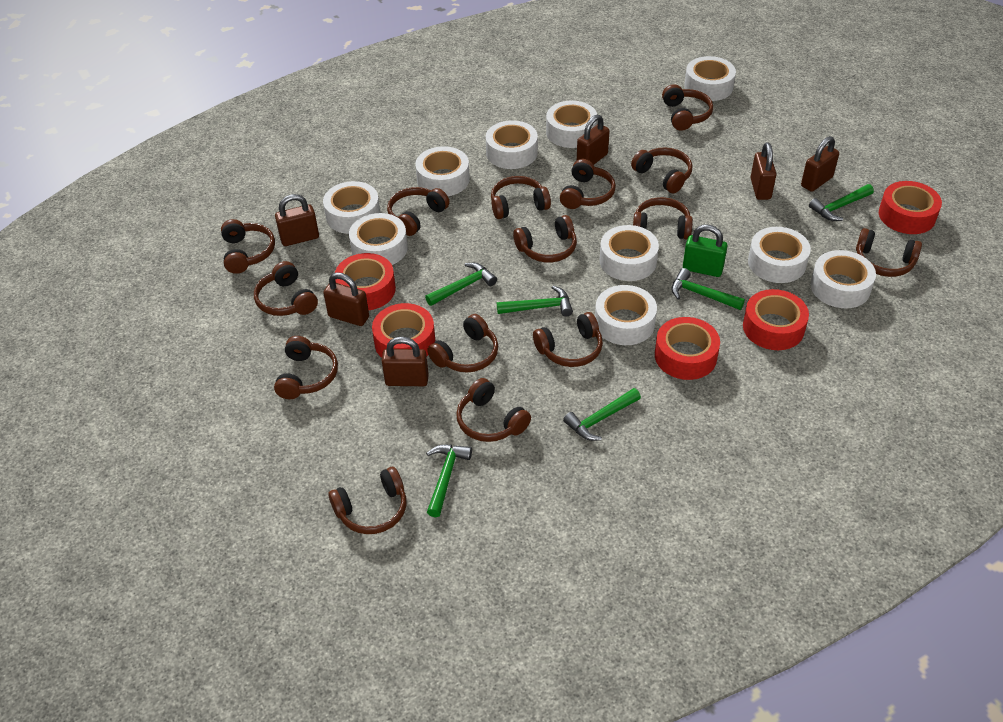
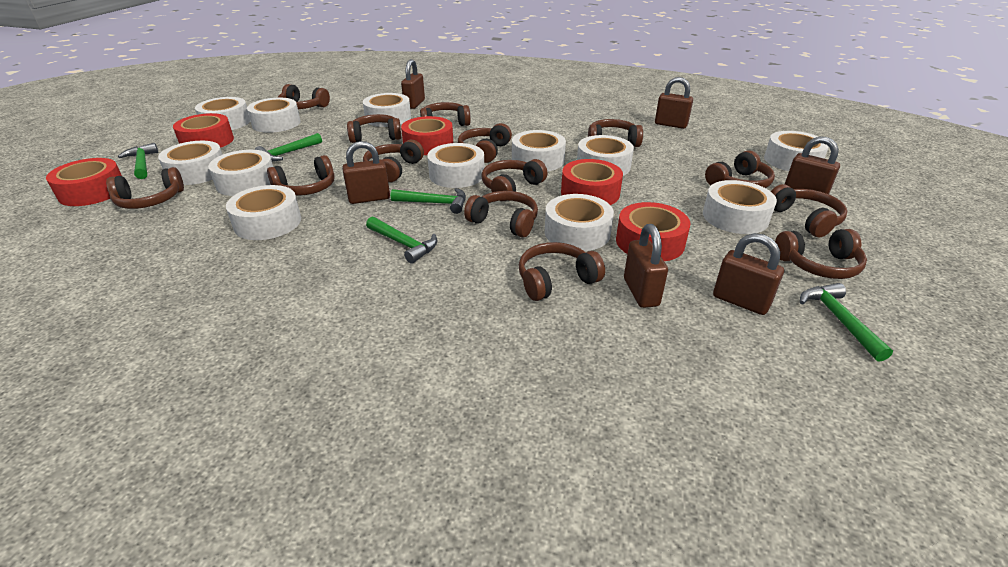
brown headphones: 15 -> 14
green hammer: 6 -> 5
green padlock: 1 -> 0
white tape: 10 -> 12

